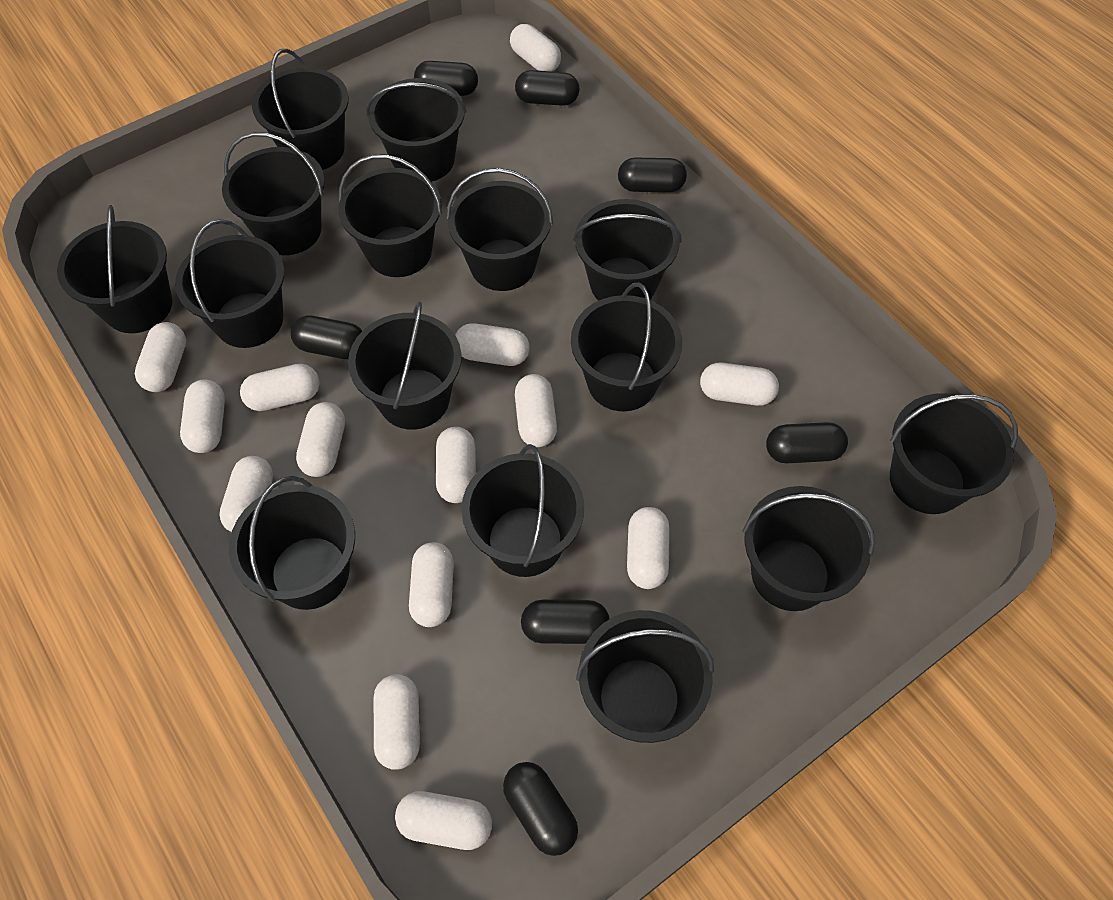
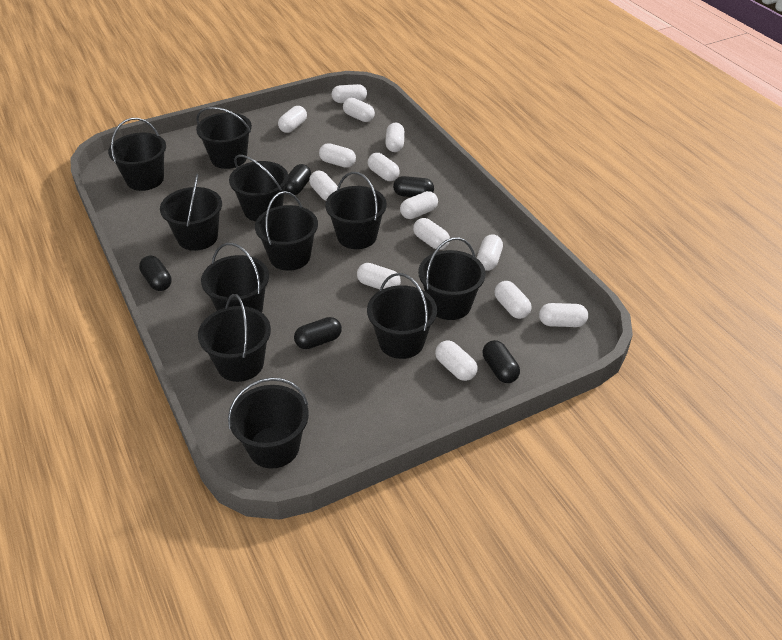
black bucket: 15 -> 11
black capsule: 7 -> 5

